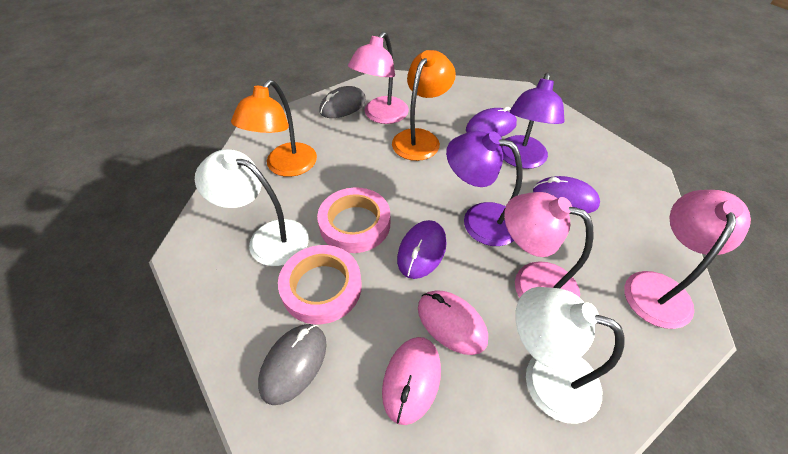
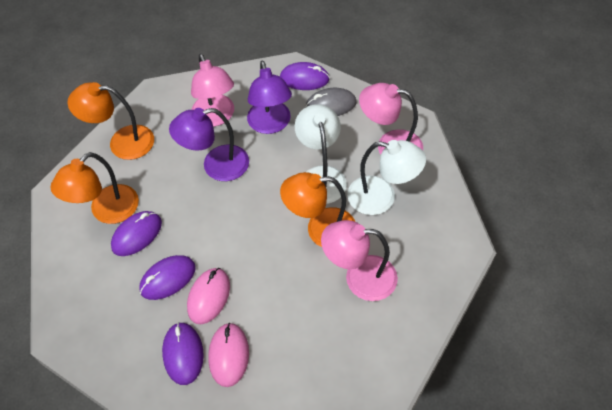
grey mouse: 2 -> 1
orange lamp: 2 -> 3
pink tape: 2 -> 0
purple mouse: 3 -> 4

